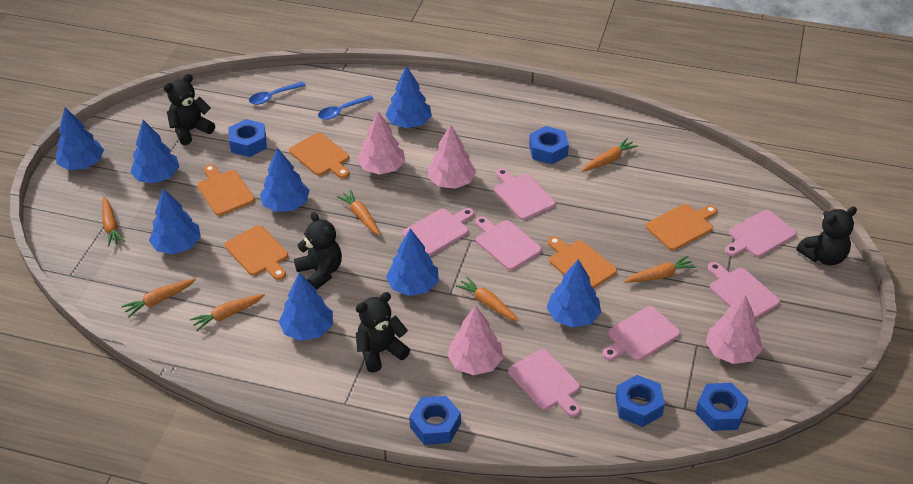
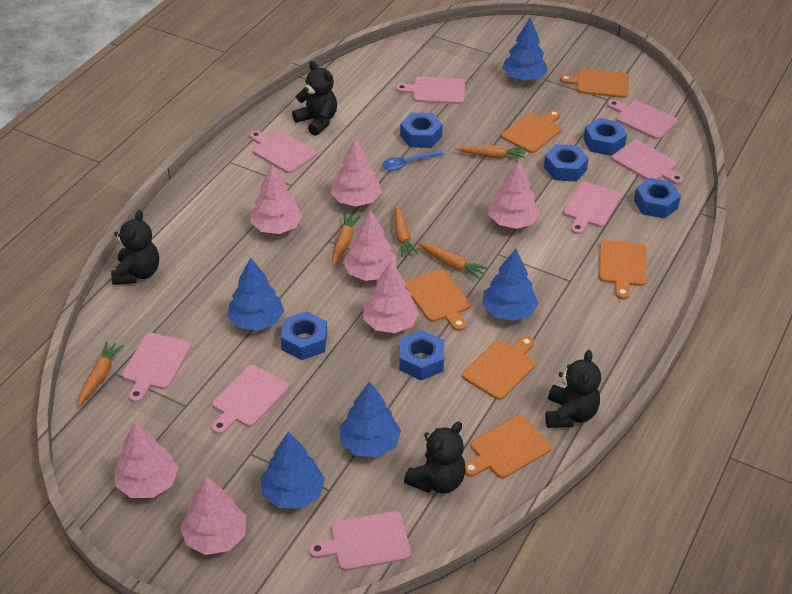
blue nut: 5 -> 6
blue spoon: 2 -> 1
blue tree: 8 -> 5
orange carrot: 7 -> 5
orange cutting board: 5 -> 6
pink cutting board: 7 -> 8
pink tree: 4 -> 7

